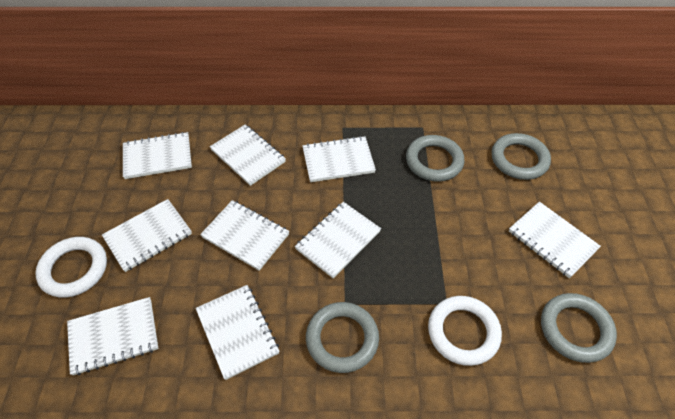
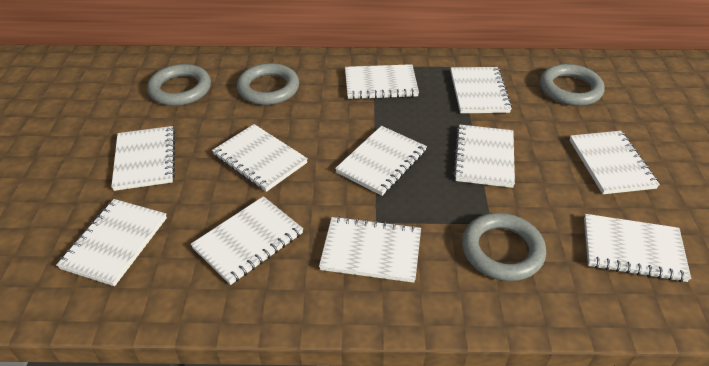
white notebook: 9 -> 11
white ring: 2 -> 0

